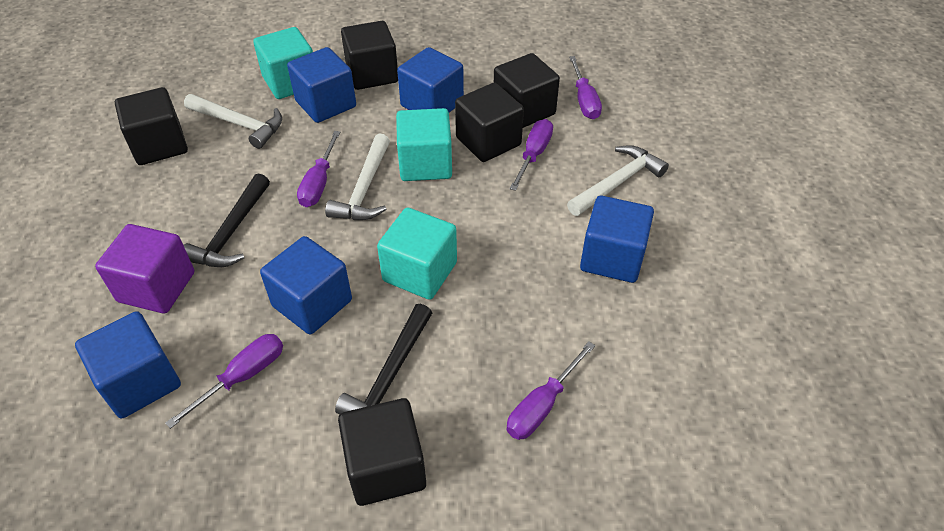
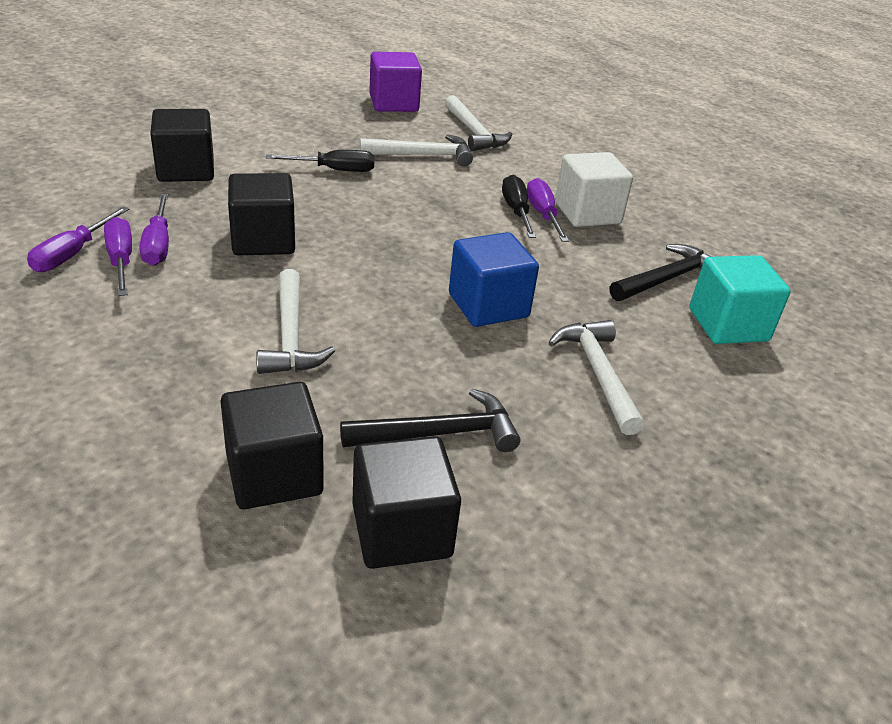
black cube: 5 -> 4
black screwdriver: 0 -> 2
blue cube: 5 -> 1
purple screwdriver: 5 -> 4
turquoise cube: 3 -> 1
white cube: 0 -> 1
white hammer: 3 -> 4

